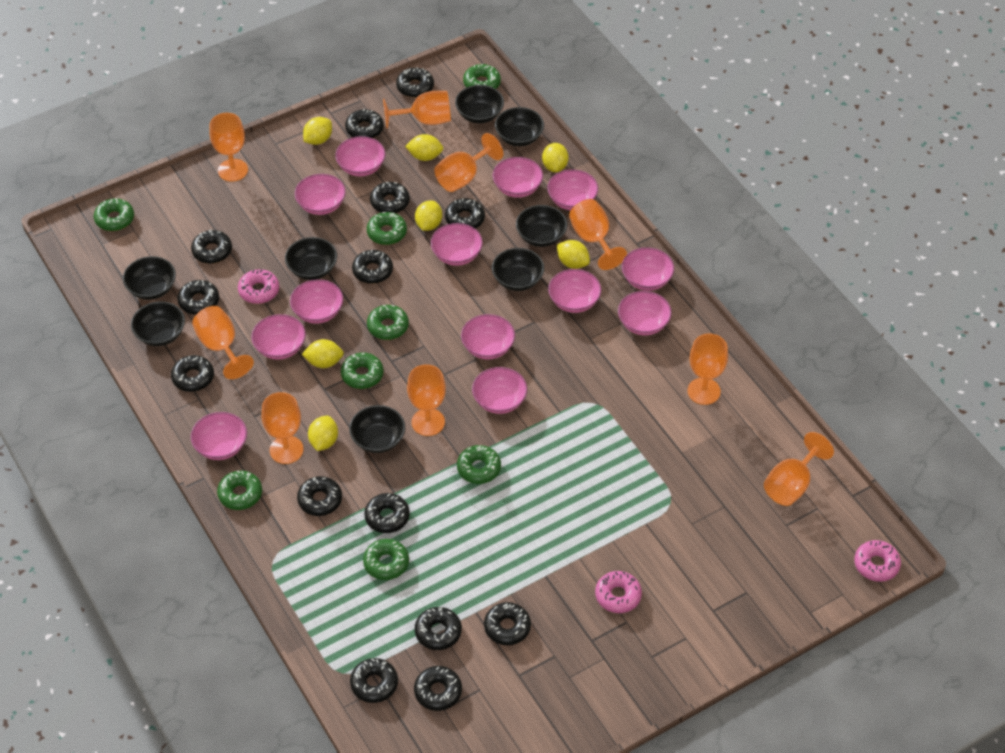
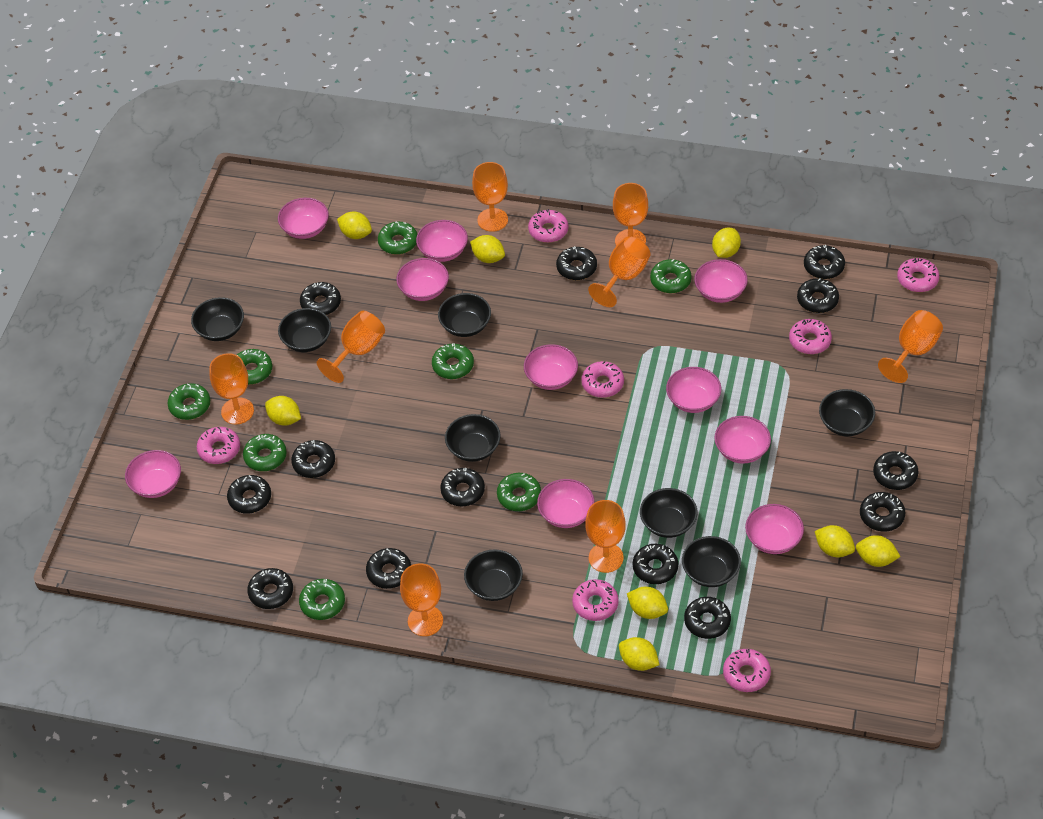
black donut: 14 -> 13
orange goblet: 9 -> 8
pink bowl: 13 -> 10
pink donut: 3 -> 7
yellow lemon: 7 -> 8

